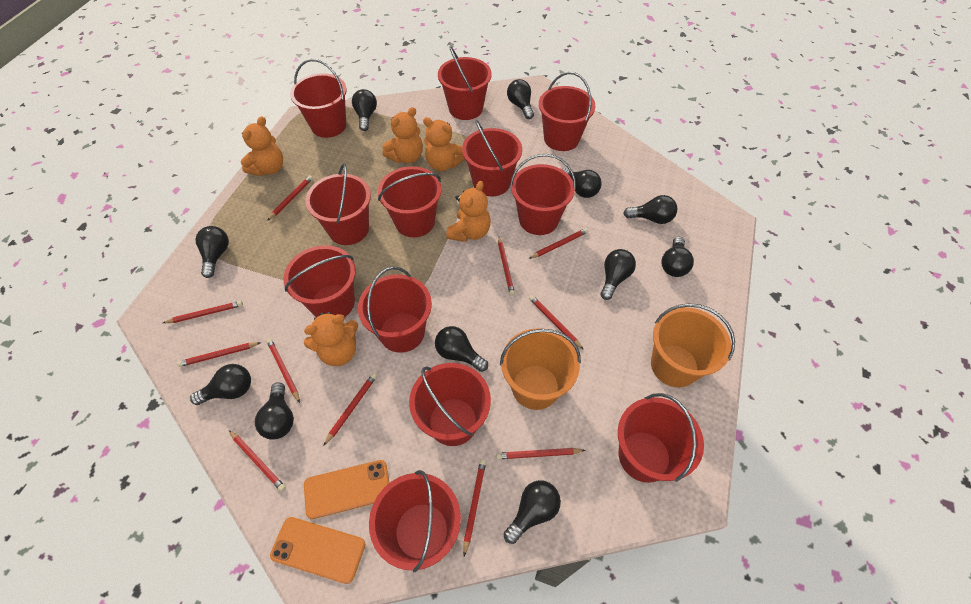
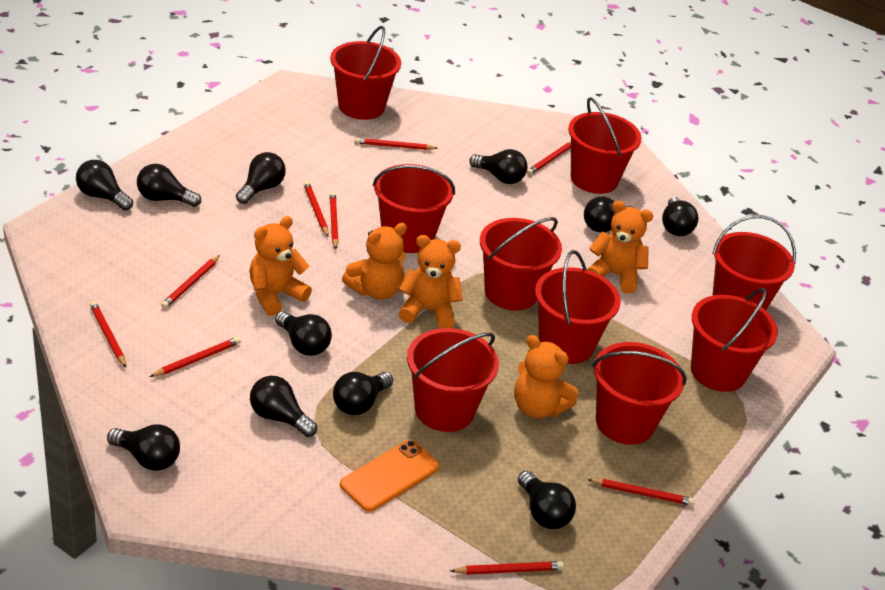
orange bucket: 2 -> 0
orange phone: 2 -> 1
red bucket: 12 -> 9
red pencil: 11 -> 9

